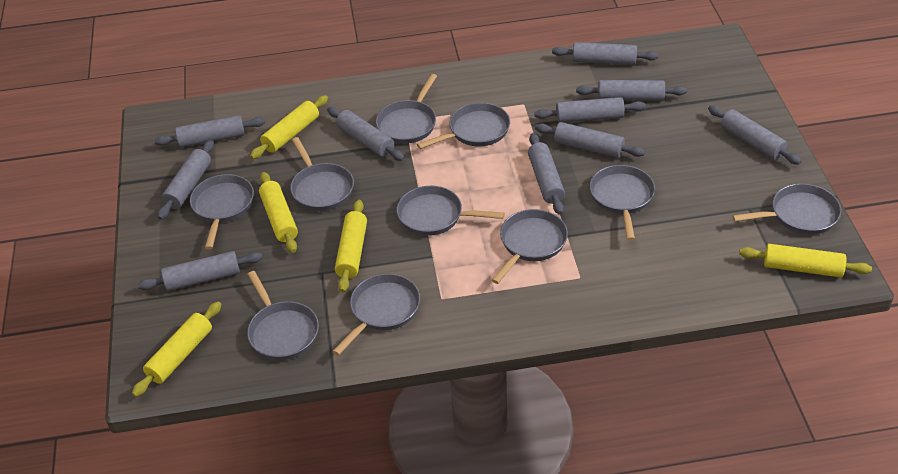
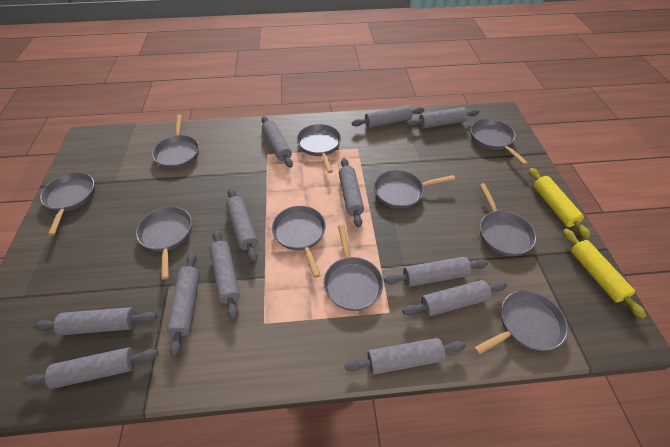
grey rolling pin: 10 -> 12
yellow rolling pin: 5 -> 2

